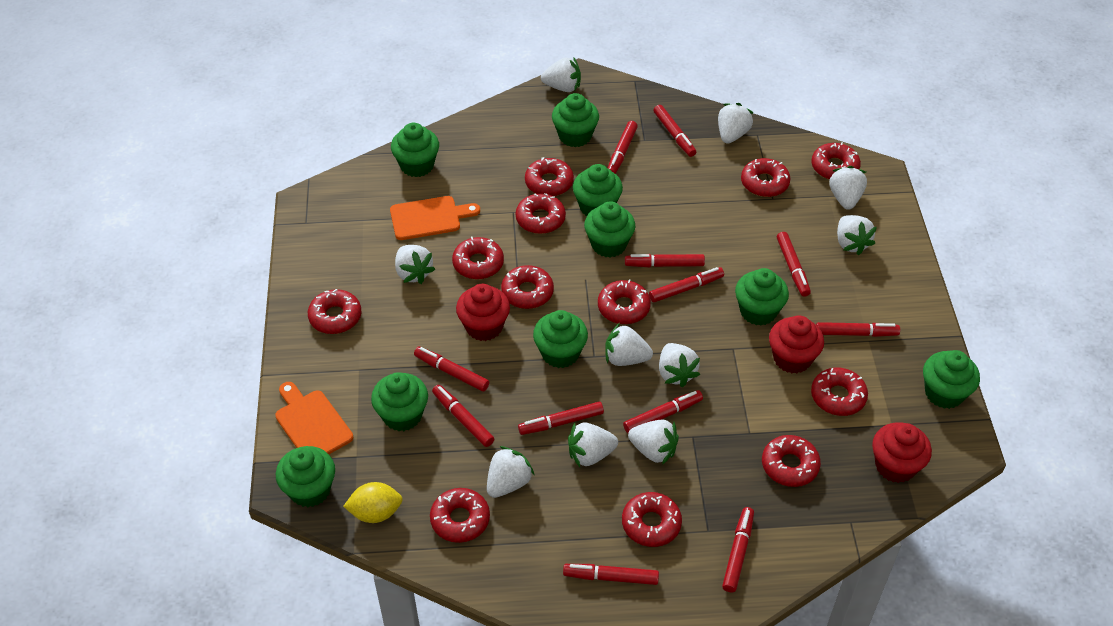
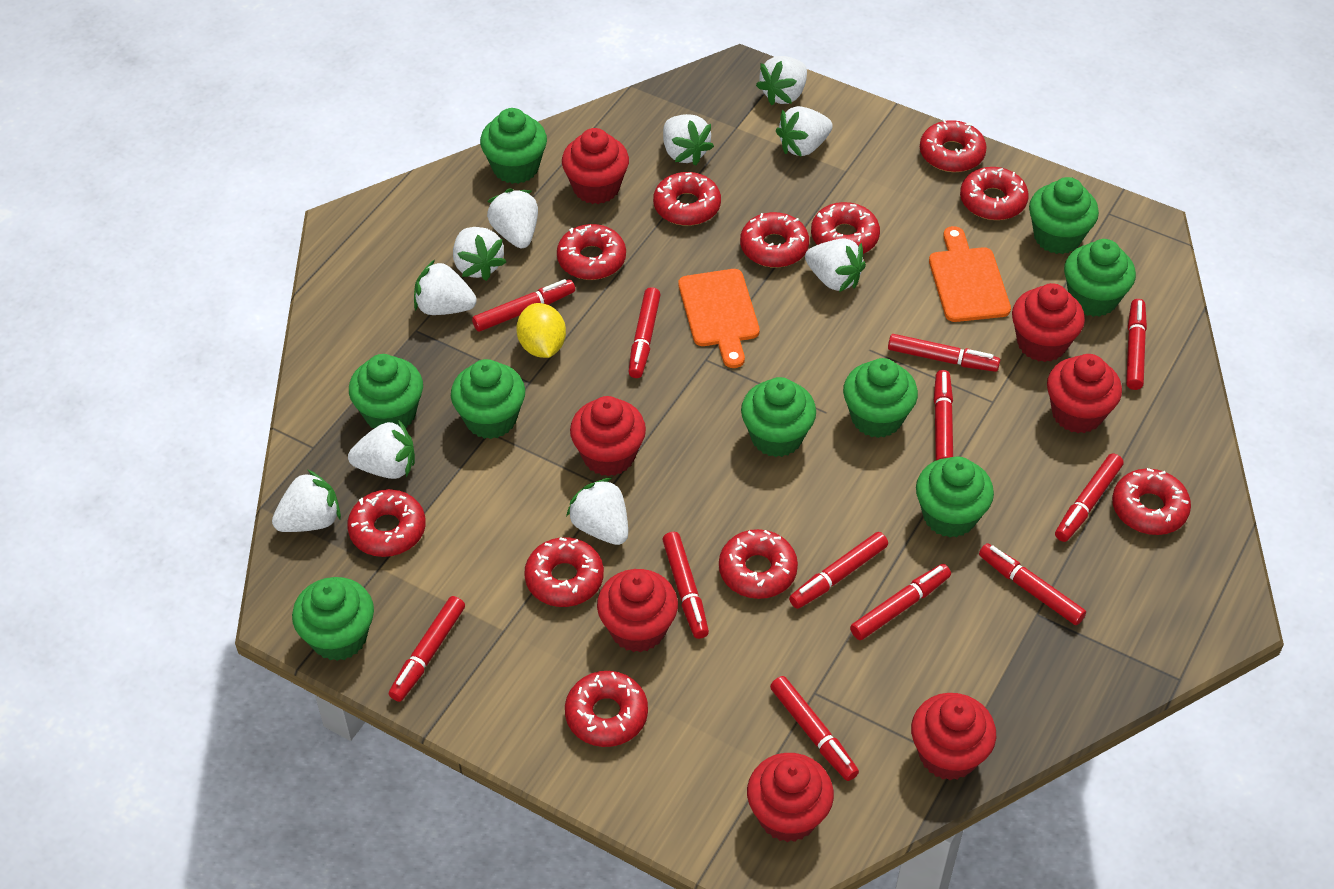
red cupcake: 3 -> 7
red donut: 12 -> 11

